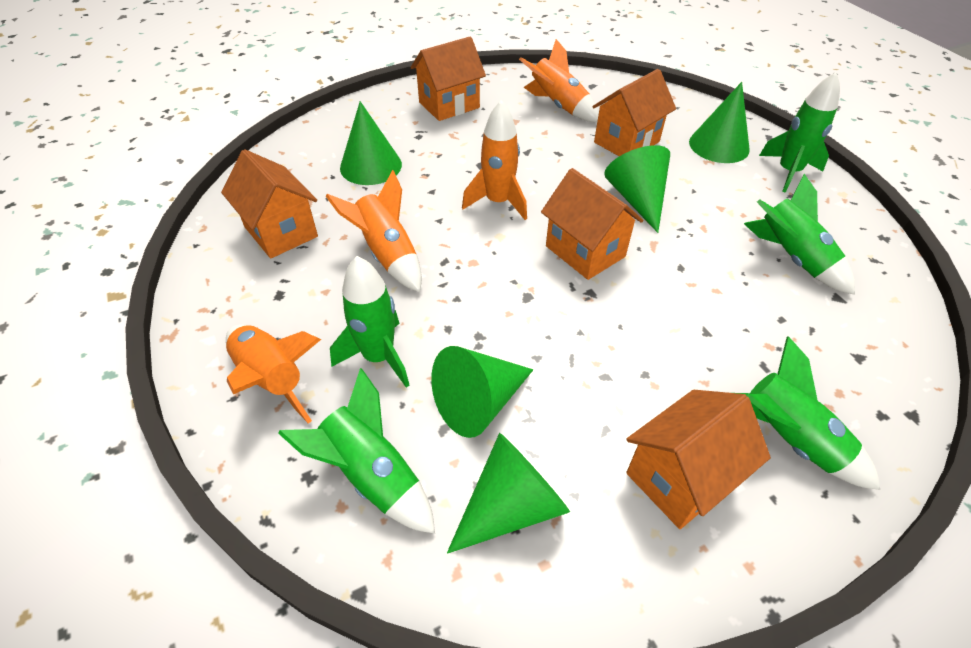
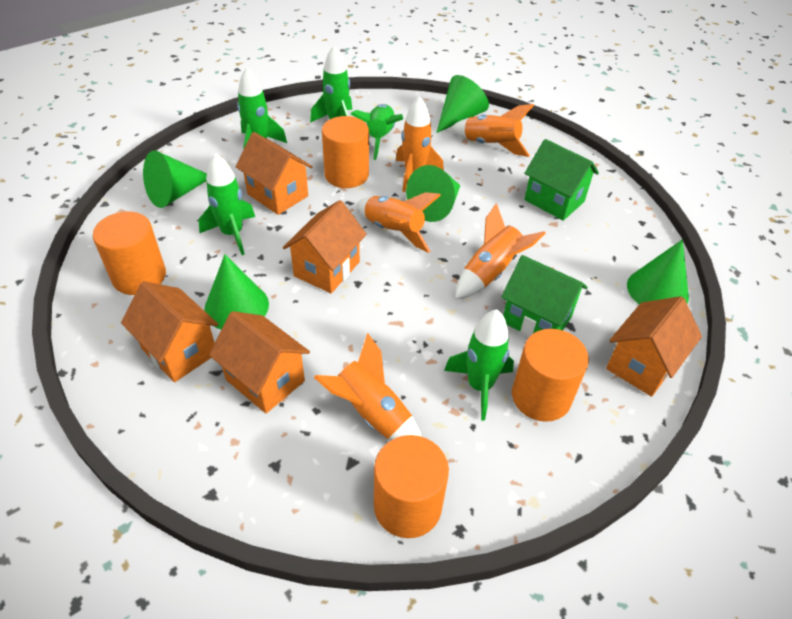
green house: 0 -> 2
orange cylinder: 0 -> 4
orange rocket: 4 -> 5

